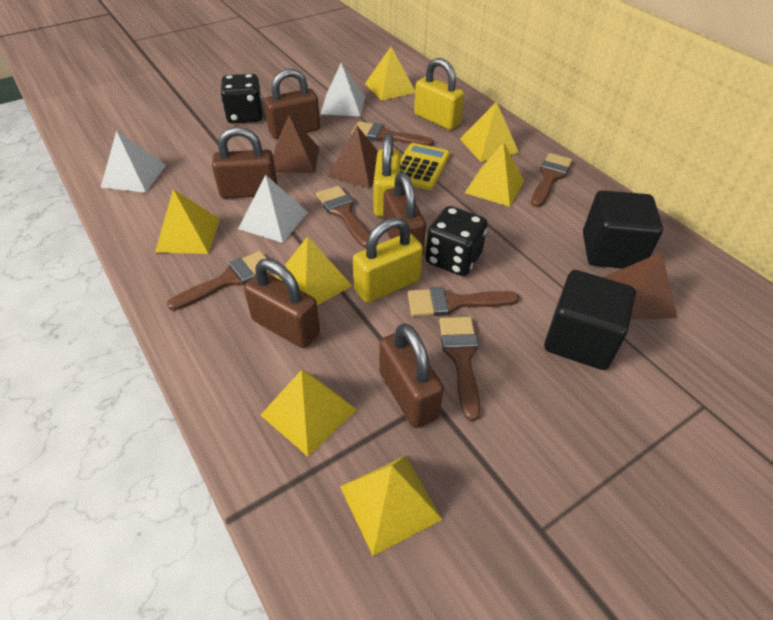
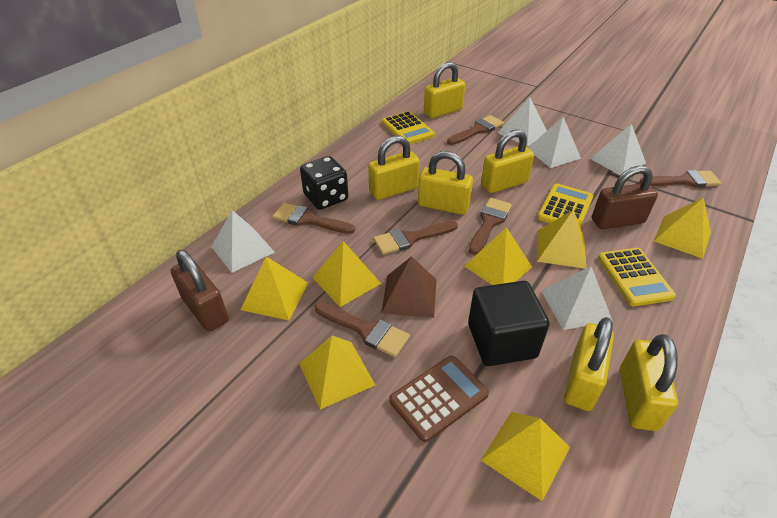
black cube: 2 -> 1
black dice: 2 -> 1
brown calculator: 0 -> 1
brown padlock: 5 -> 2
brown pyramid: 3 -> 1
white pyramid: 3 -> 5
yellow calculator: 1 -> 3
yellow padlock: 3 -> 6

